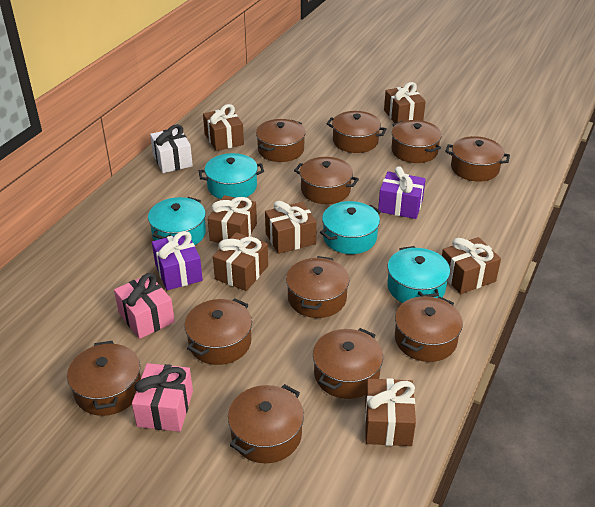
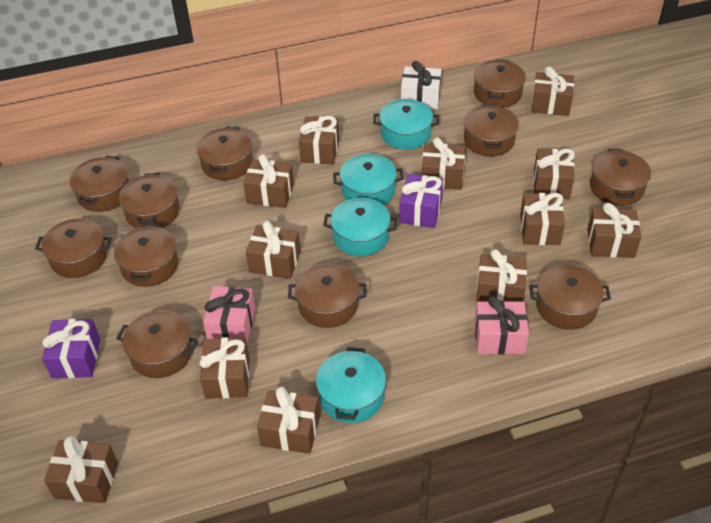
brown gift: 7 -> 12

